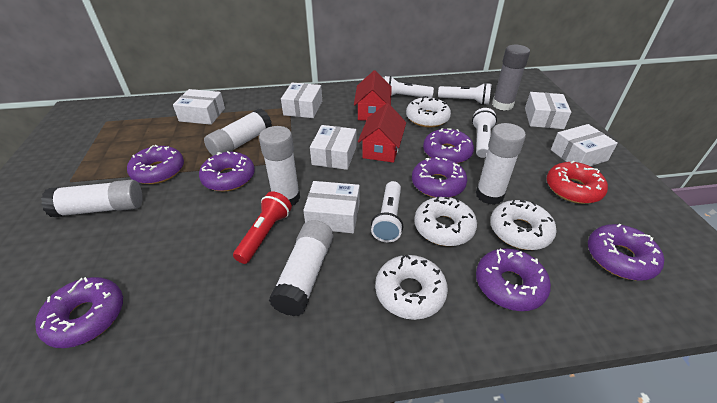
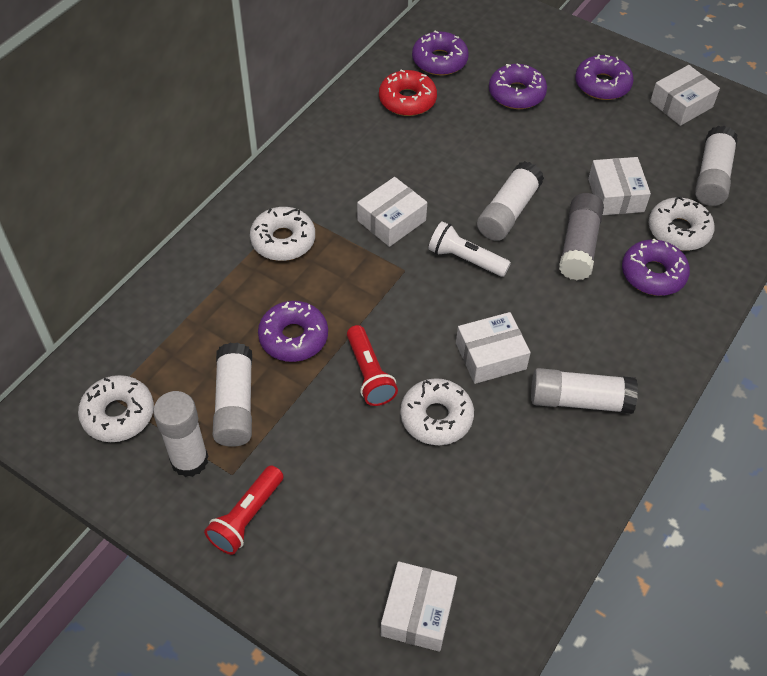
purple donut: 7 -> 5
red flashlight: 1 -> 2
red house: 2 -> 0
white box: 6 -> 5
white flashlight: 4 -> 1

